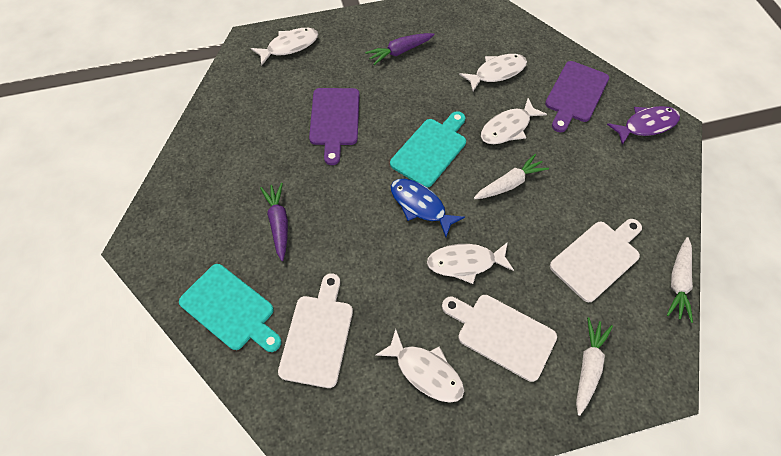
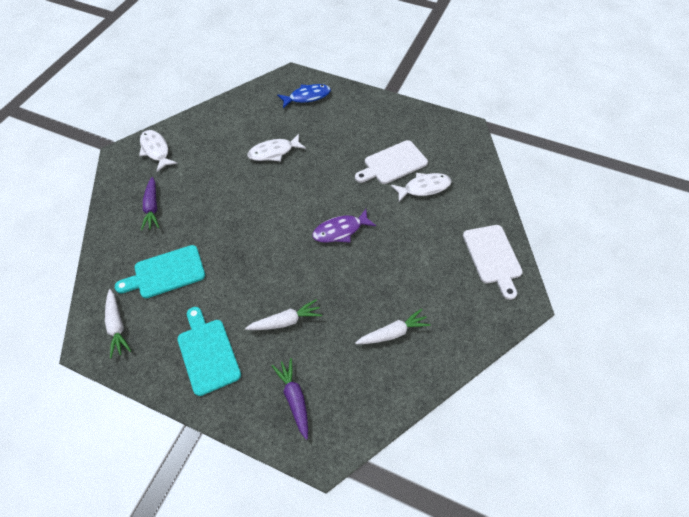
purple cutting board: 2 -> 0
white cutting board: 3 -> 2
white fish: 5 -> 3

